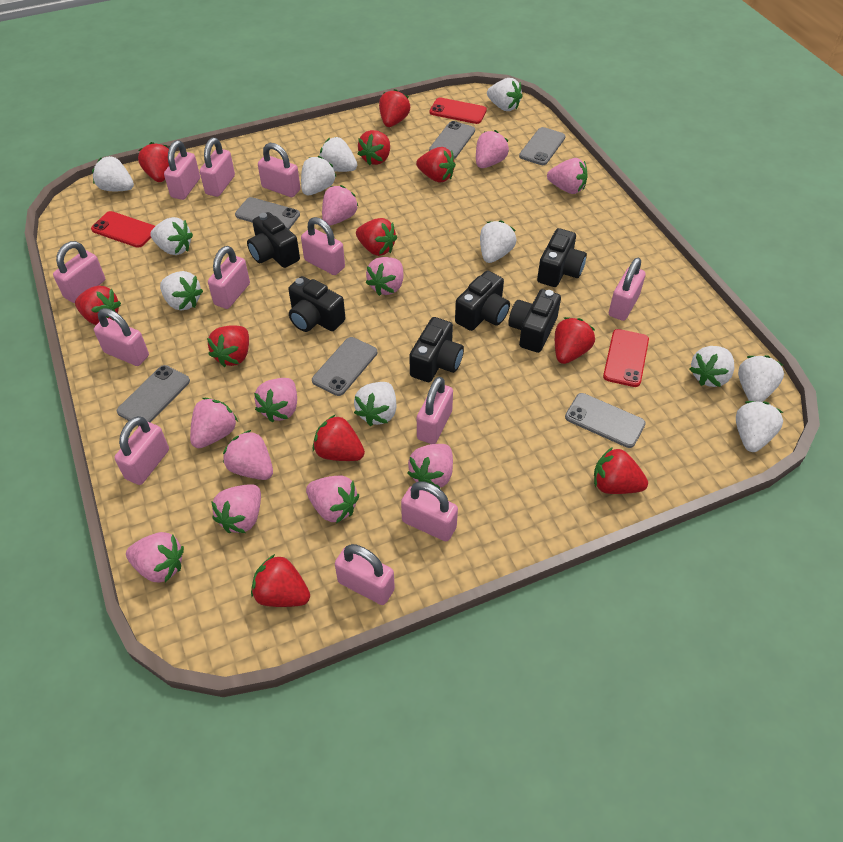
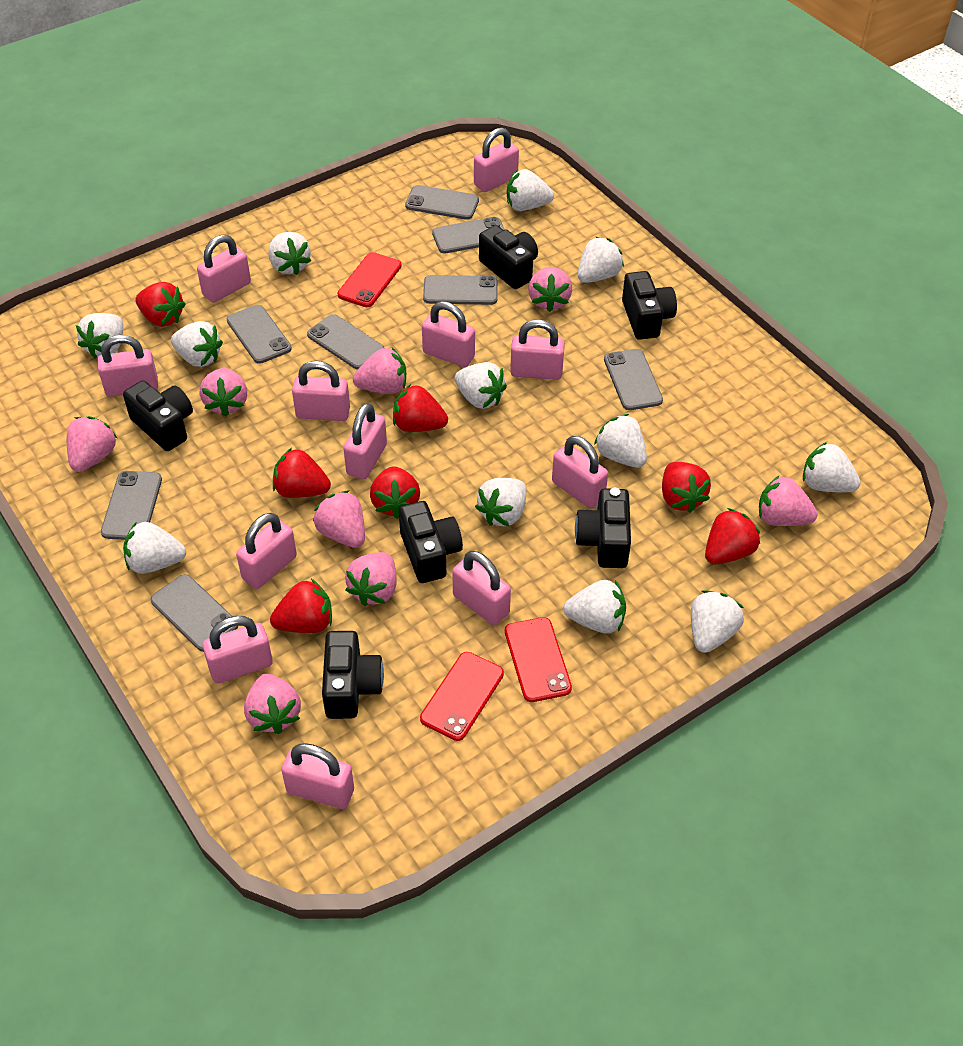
grey phone: 6 -> 8
pink strawberry: 11 -> 8
red strawberry: 11 -> 7
white strawberry: 11 -> 12

